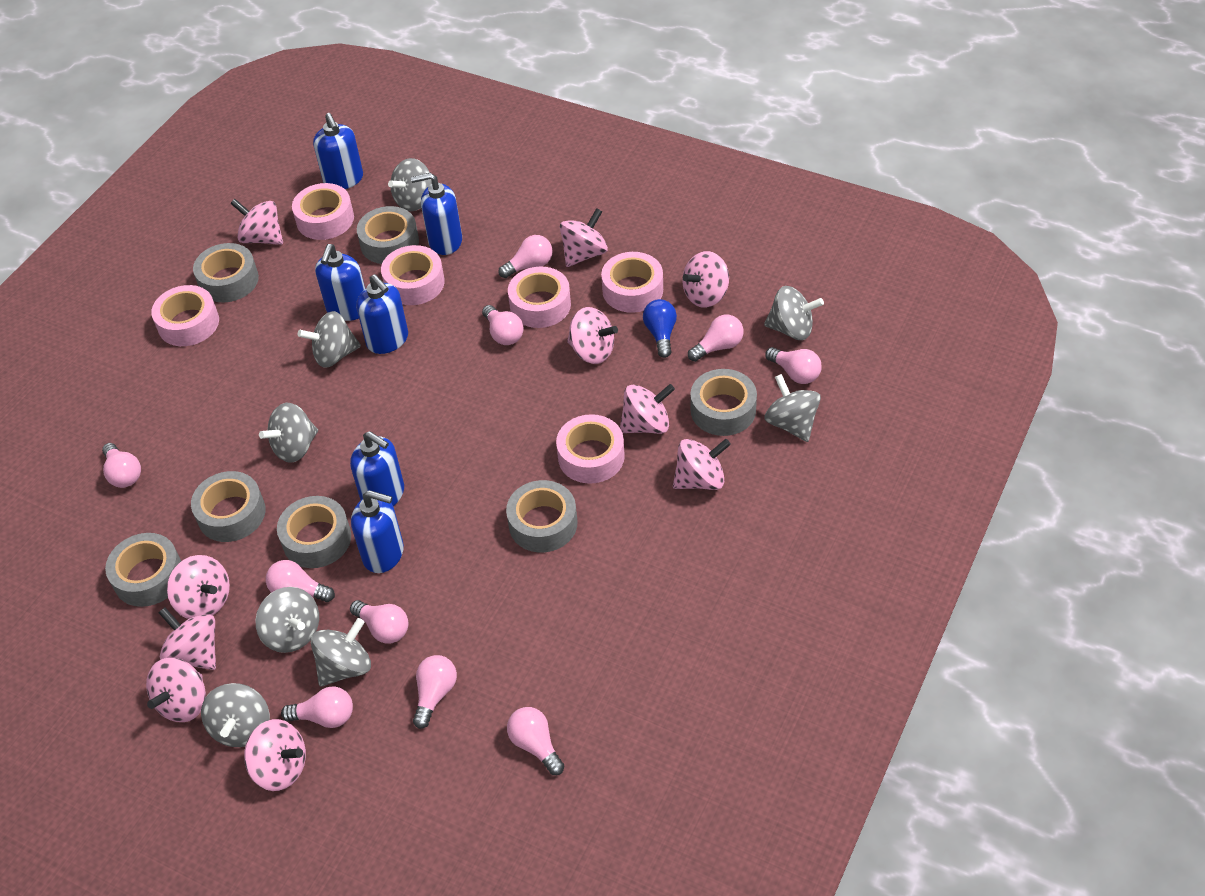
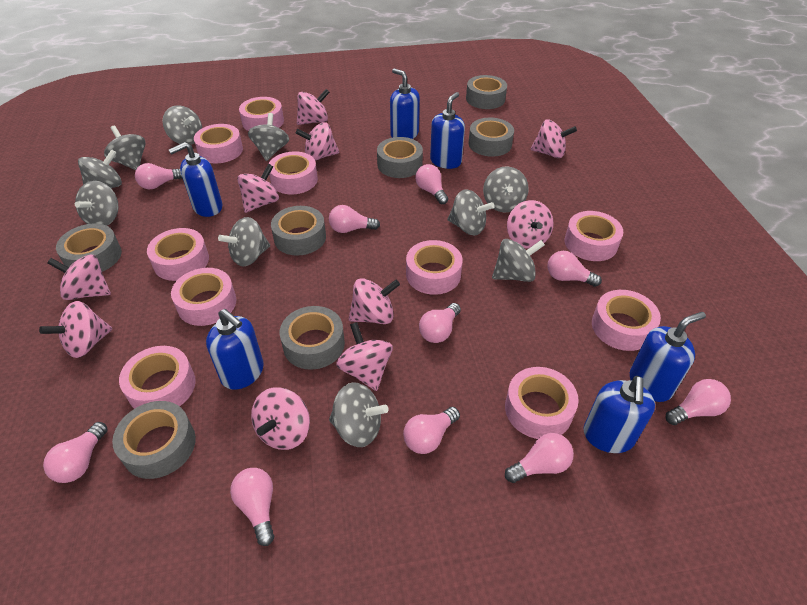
blue light bulb: 1 -> 0
grey spinning top: 8 -> 10
pink tape: 6 -> 10

